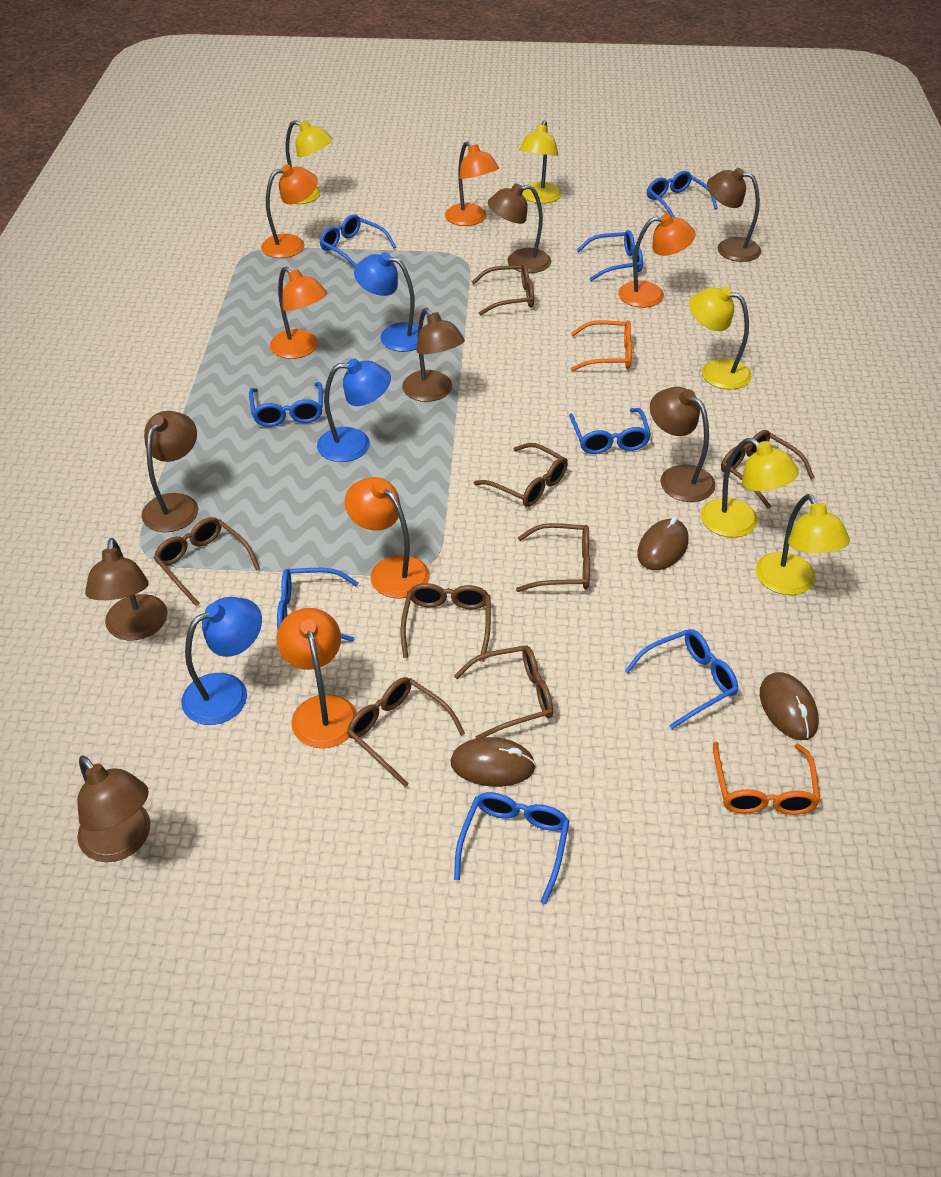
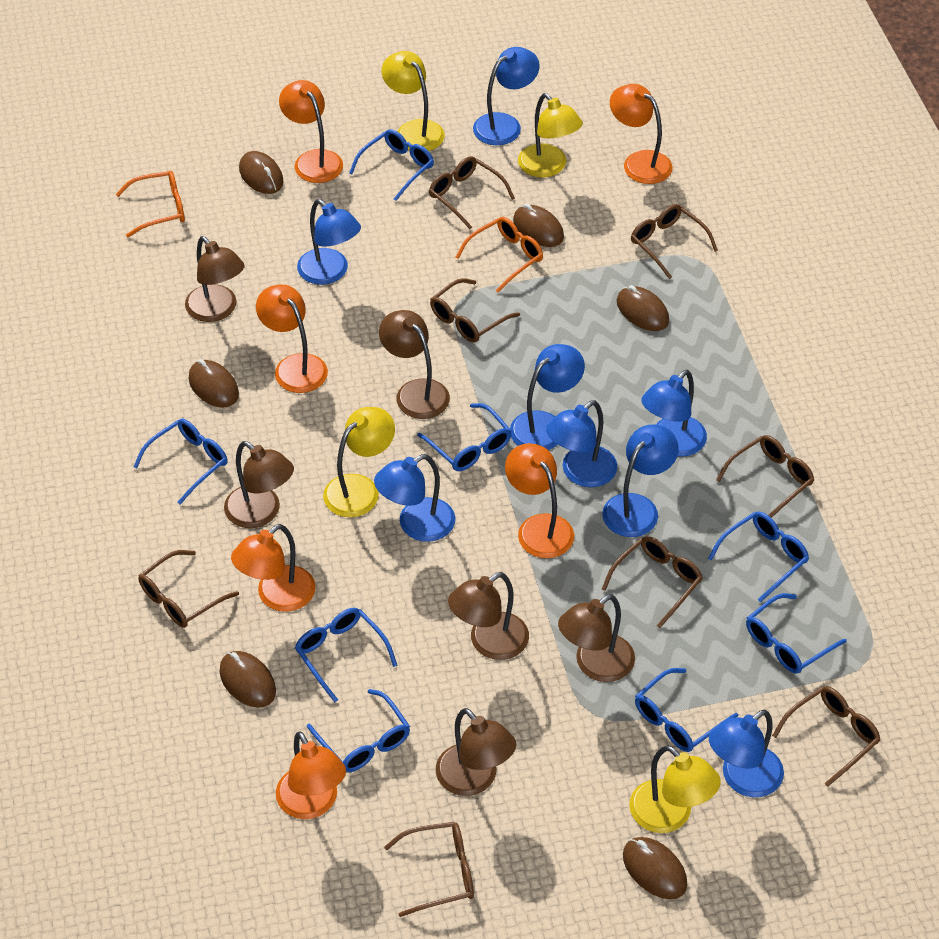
blue lamp: 3 -> 8
brown lamp: 7 -> 6
brown mouse: 3 -> 6
yellow lamp: 5 -> 4

